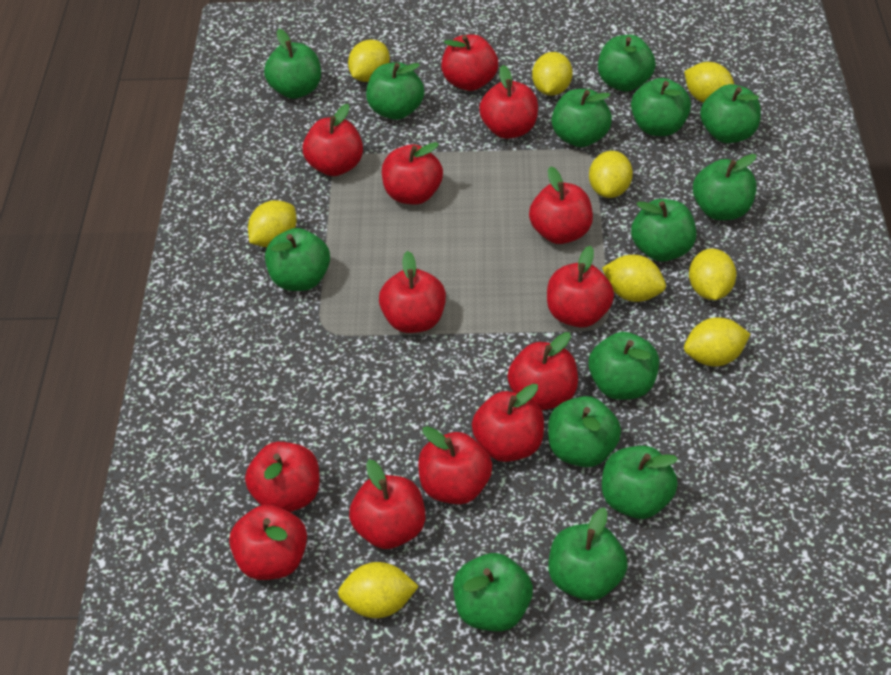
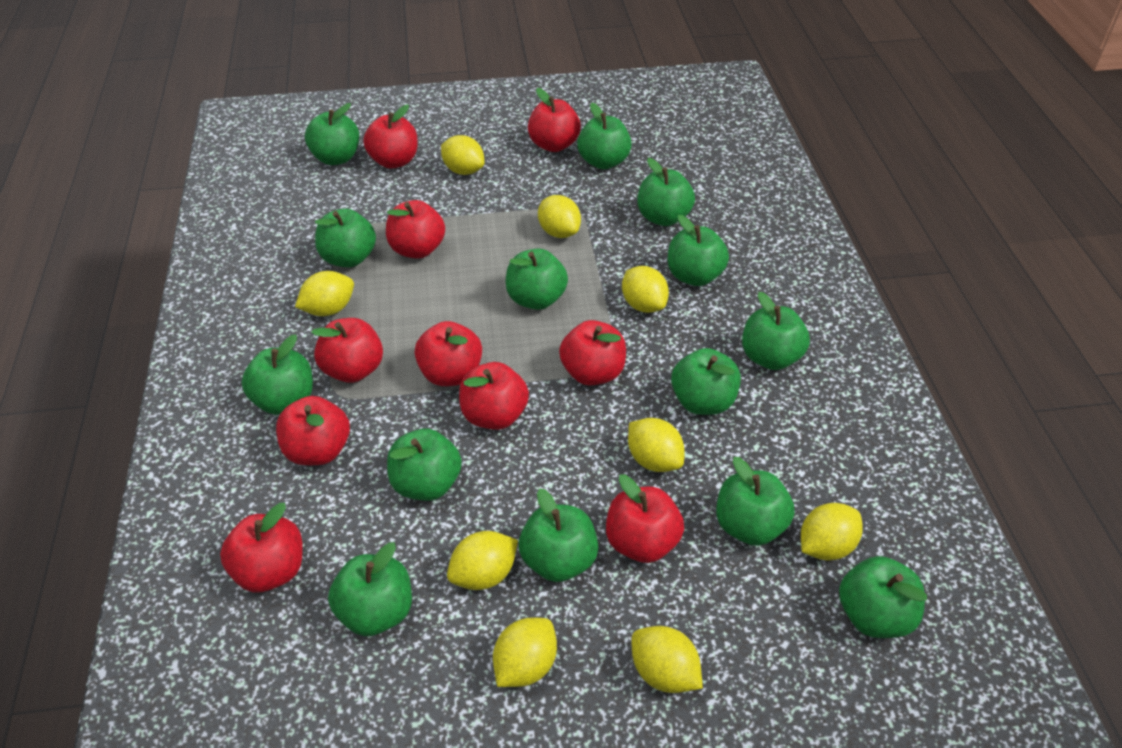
red apple: 13 -> 10

